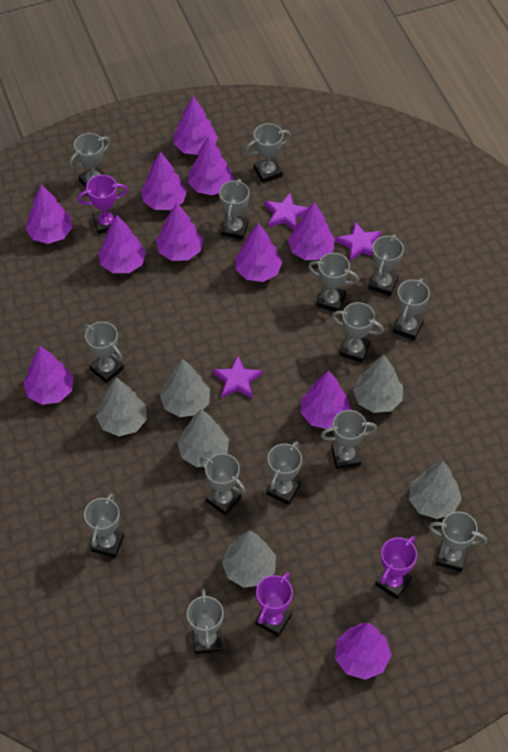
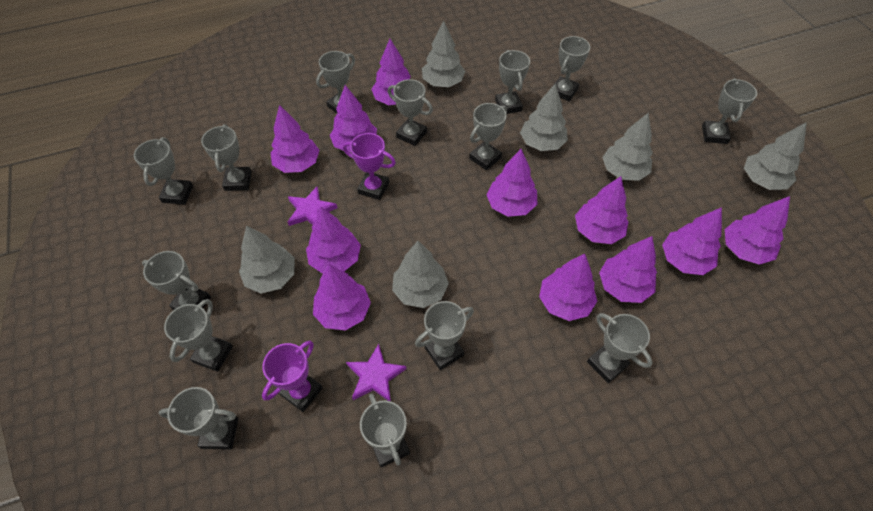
purple star: 3 -> 2
purple trophy: 3 -> 2

